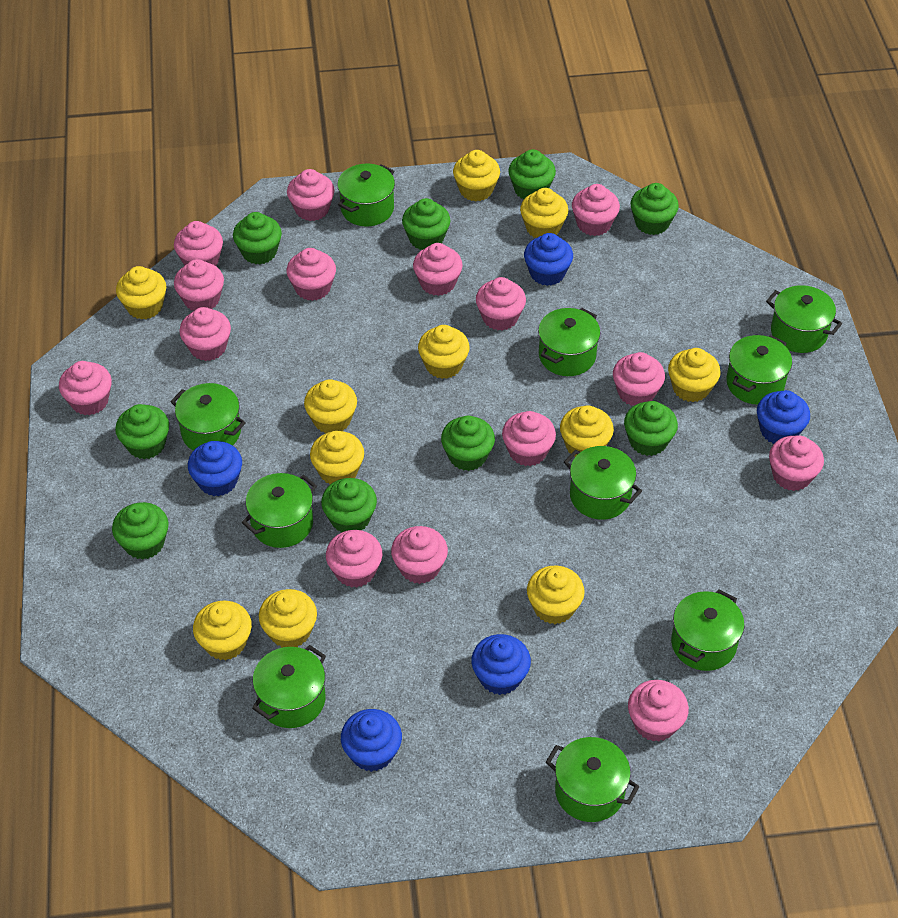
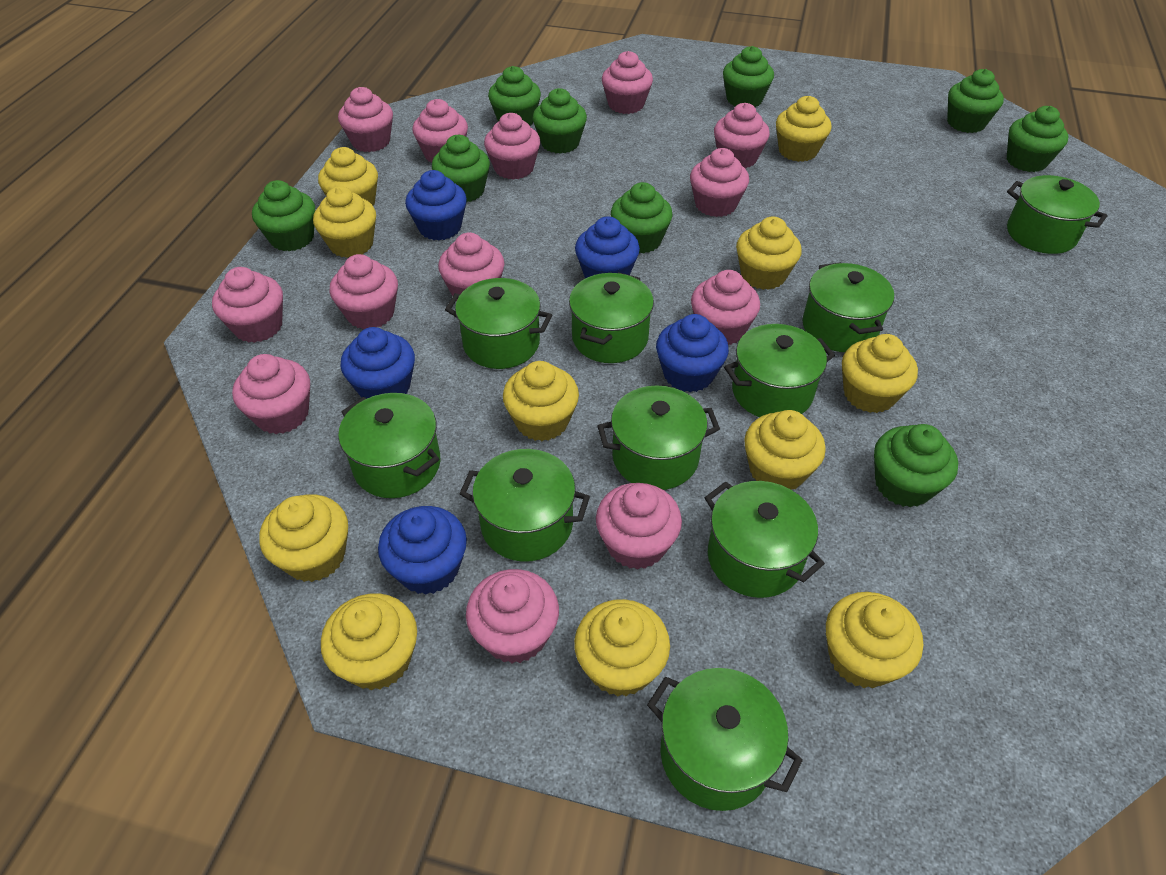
pink cupcake: 15 -> 13

